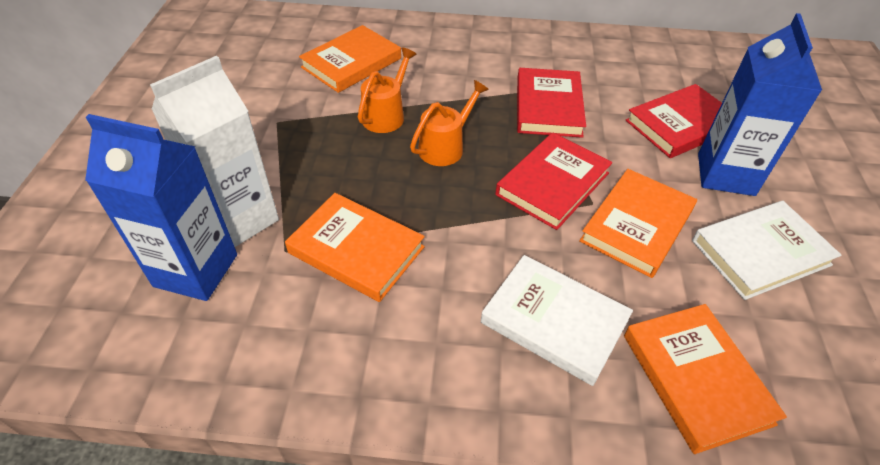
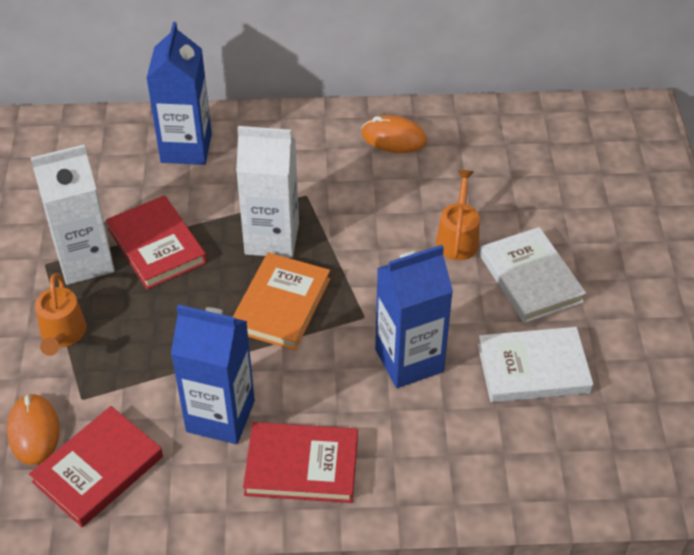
blue carton: 2 -> 3
orange book: 4 -> 1
orange mouse: 0 -> 2
white carton: 1 -> 2

